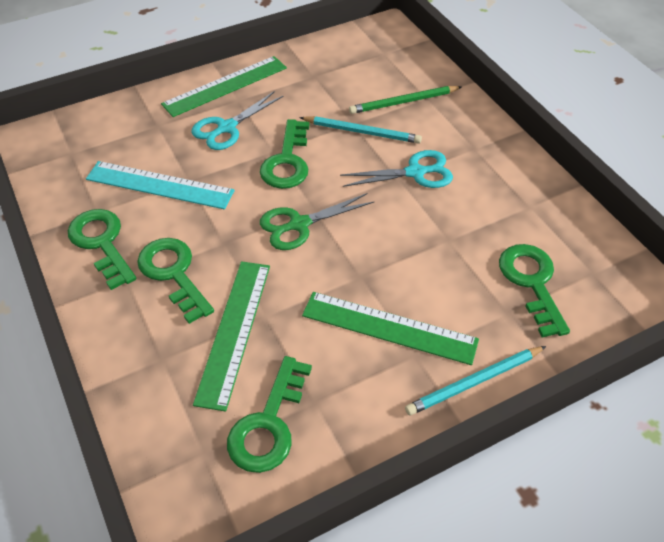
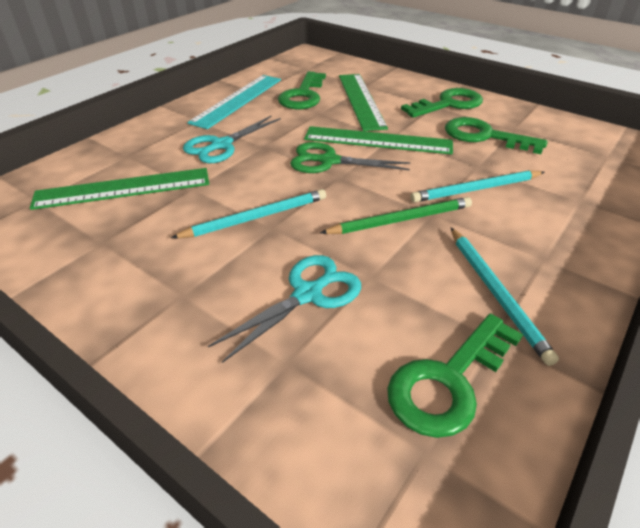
green key: 5 -> 4
turquoise pencil: 2 -> 3

